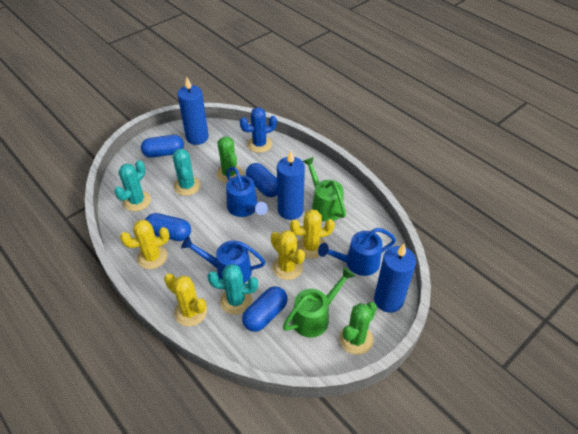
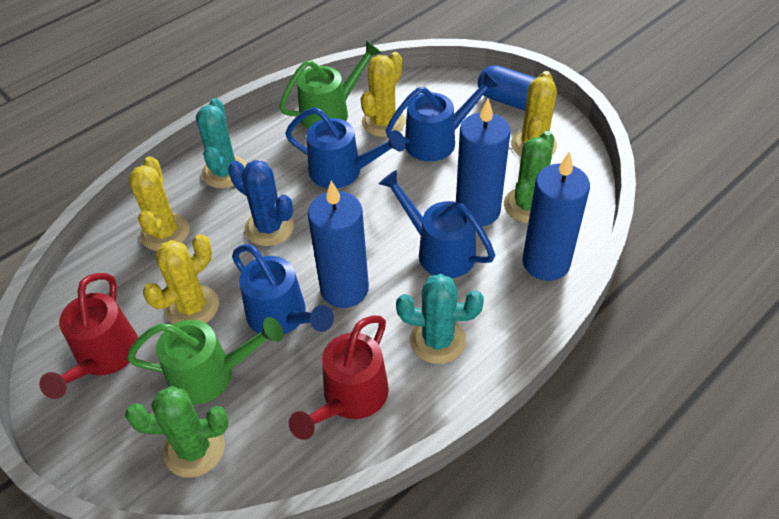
blue capsule: 4 -> 1
blue watering can: 3 -> 4
red watering can: 0 -> 2
turquoise cactus: 3 -> 2

